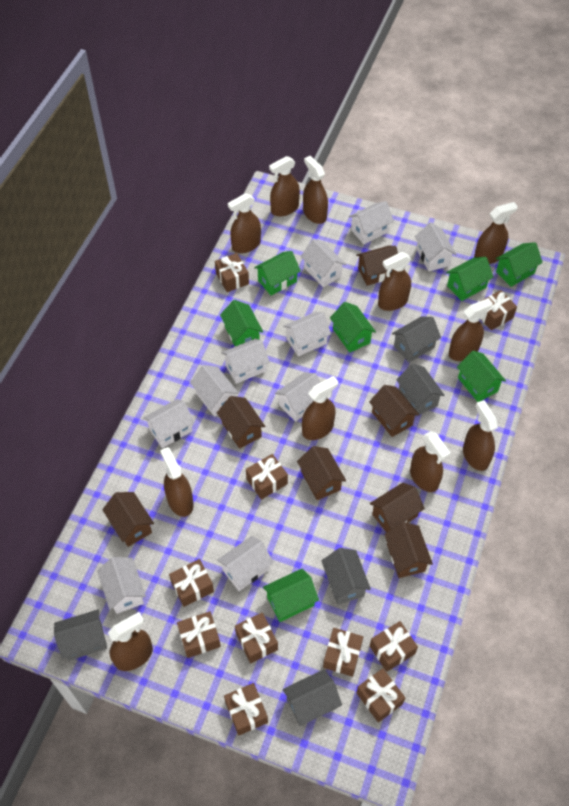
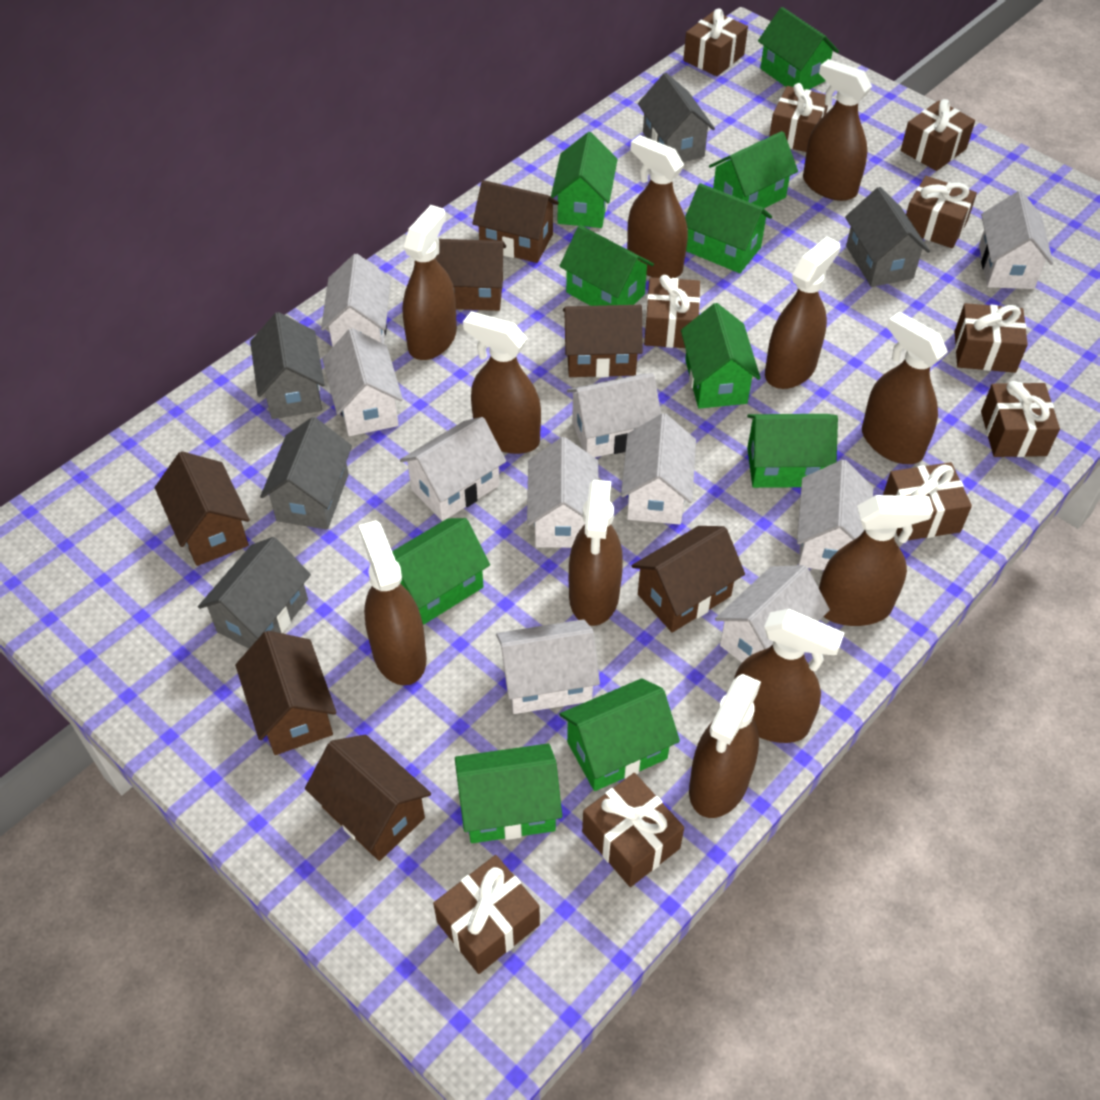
green house: 7 -> 10

